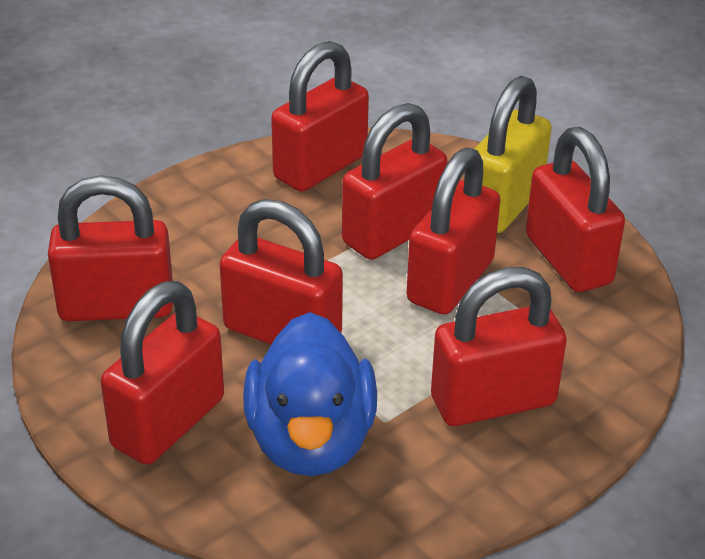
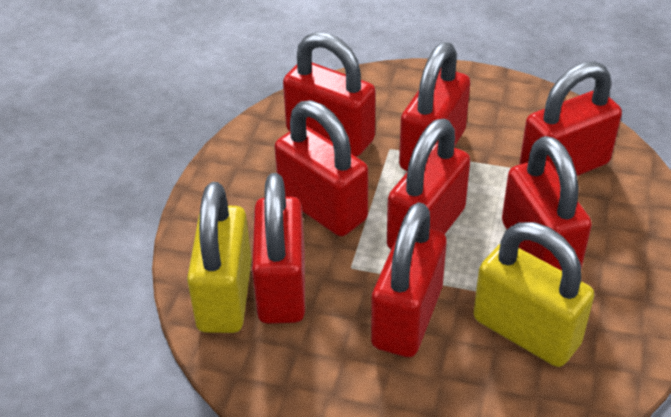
blue duck: 1 -> 0
yellow padlock: 1 -> 2

